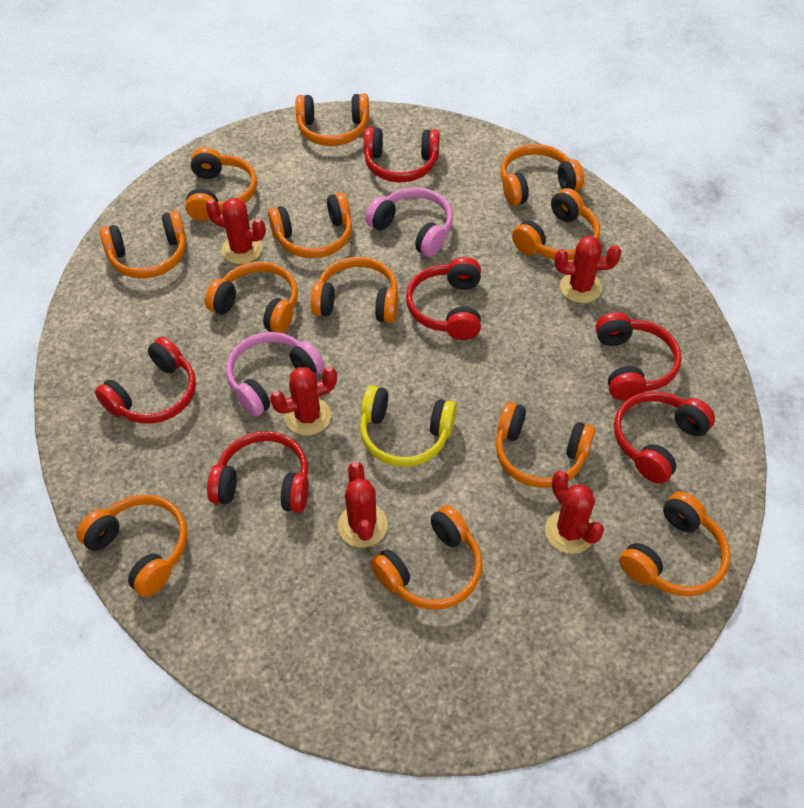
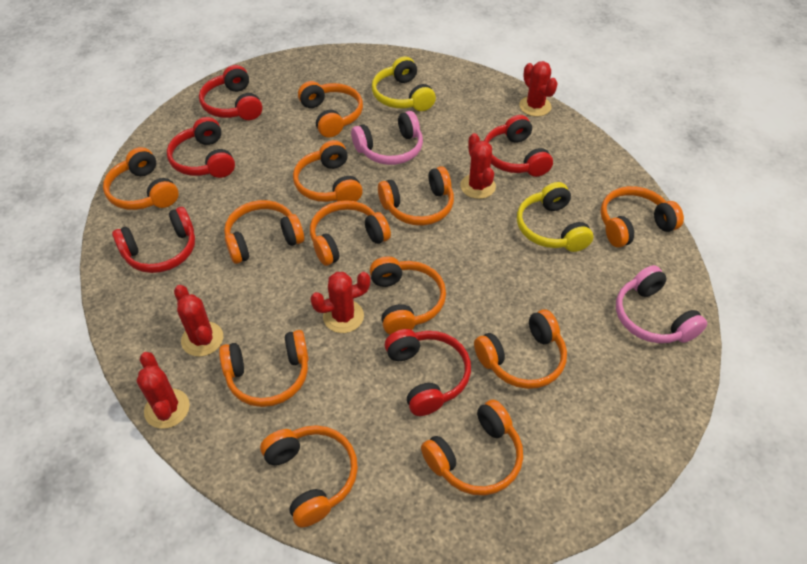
red headphones: 6 -> 5
yellow headphones: 1 -> 2

